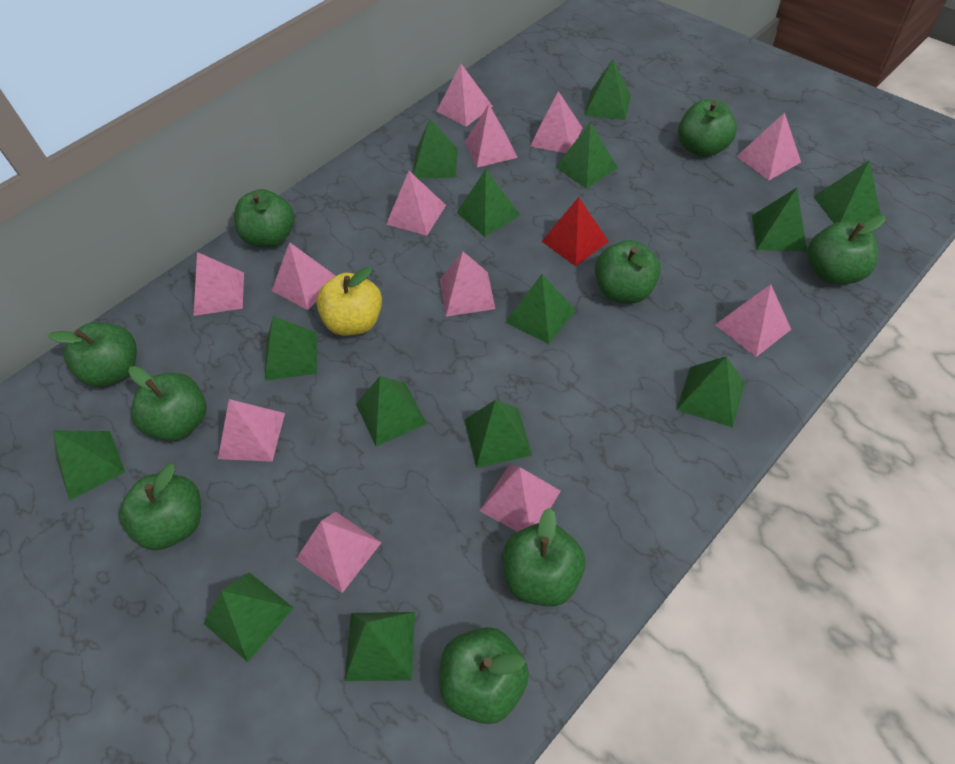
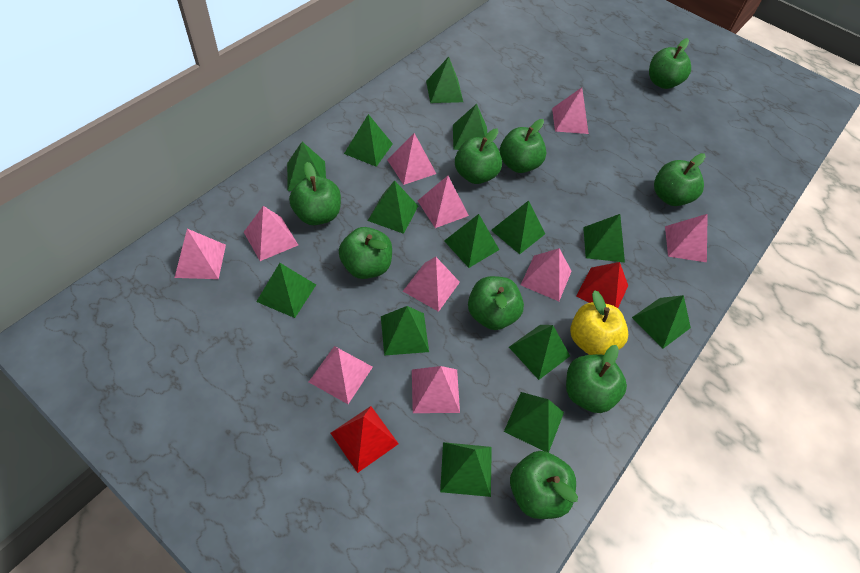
pink pyramid: 12 -> 10
red pyramid: 1 -> 2

